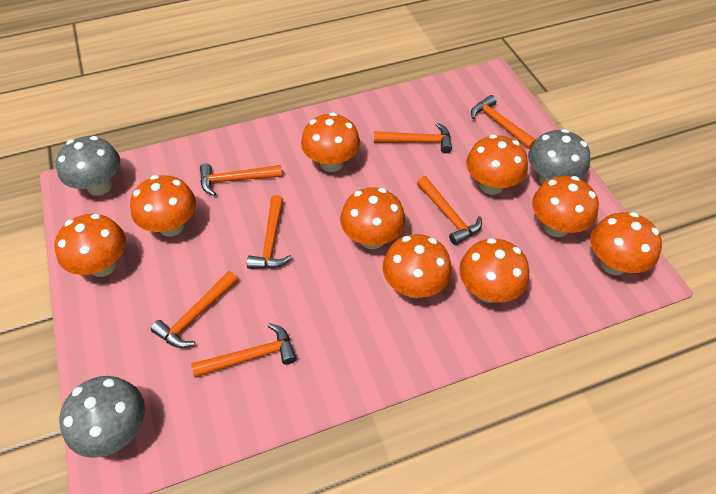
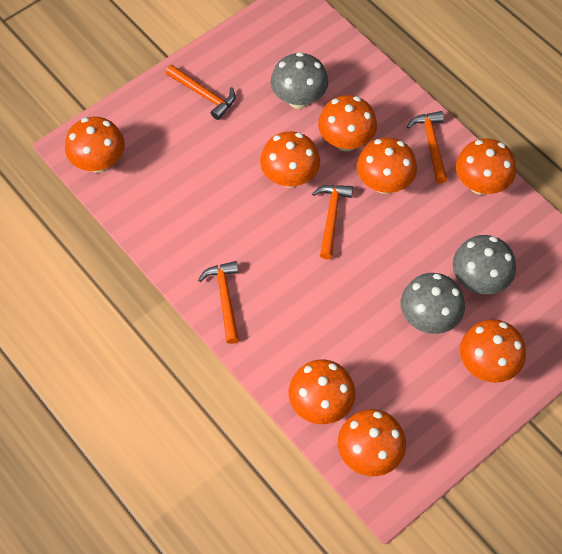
orange hammer: 7 -> 4
orange mushroom: 9 -> 8

